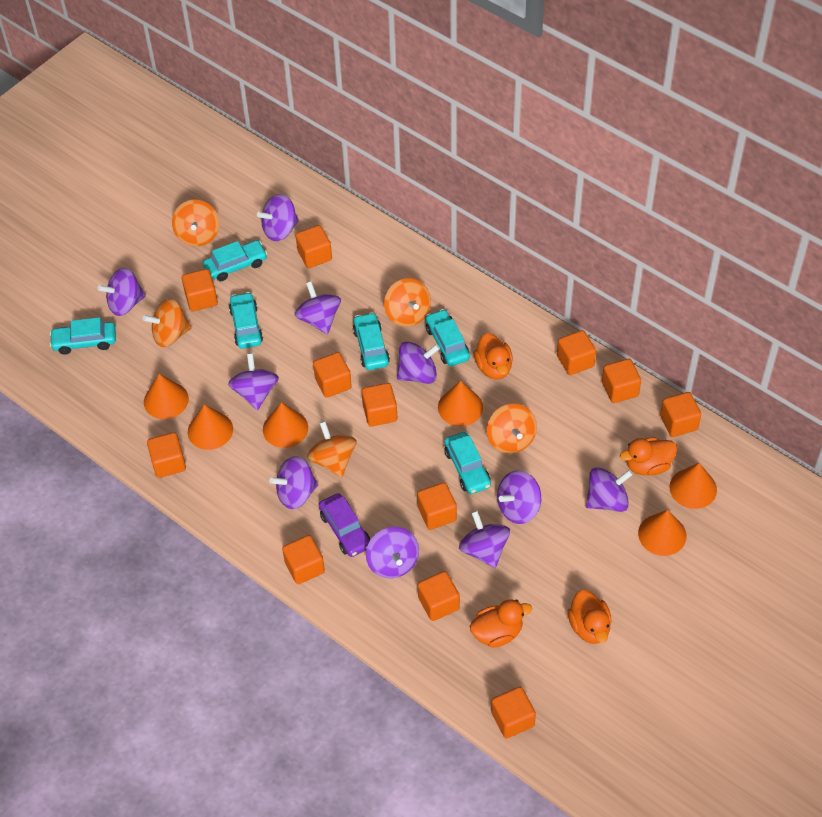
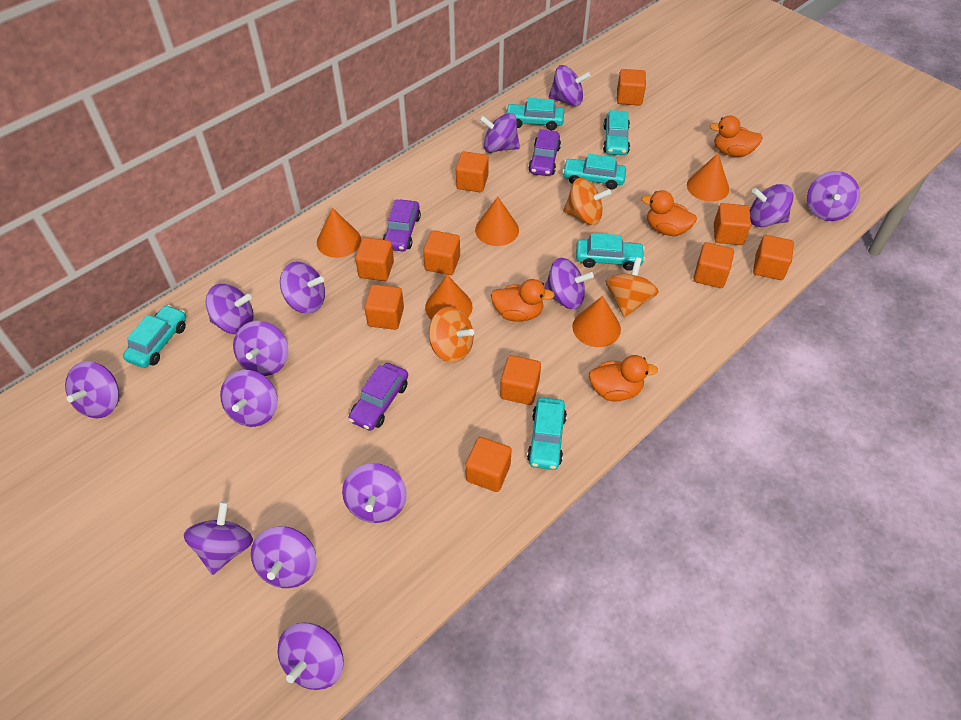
orange cone: 6 -> 5
orange cube: 12 -> 10
orange spinning top: 5 -> 3
purple car: 1 -> 3
purple spinning top: 10 -> 14

